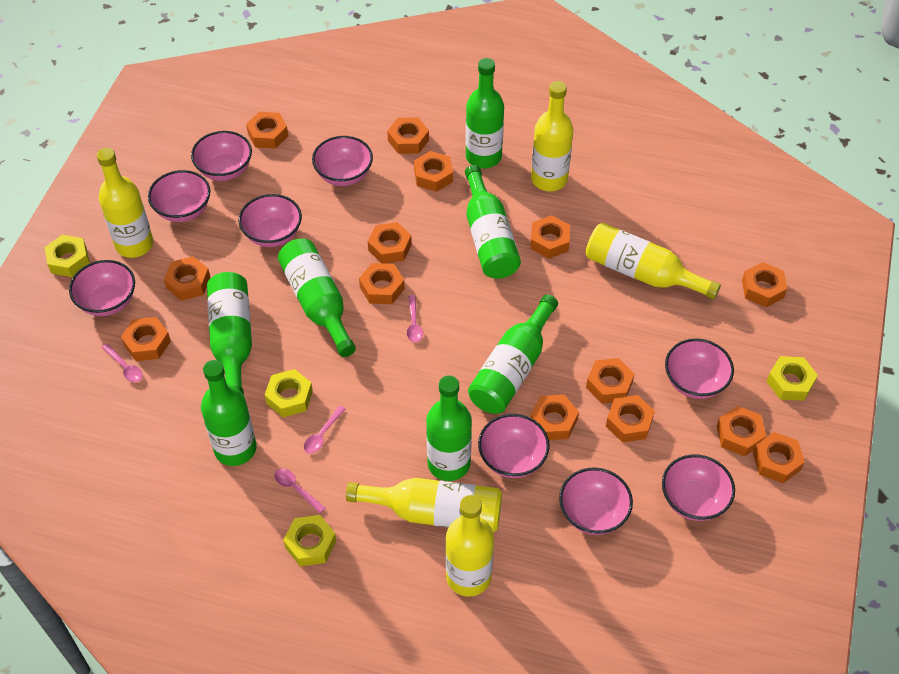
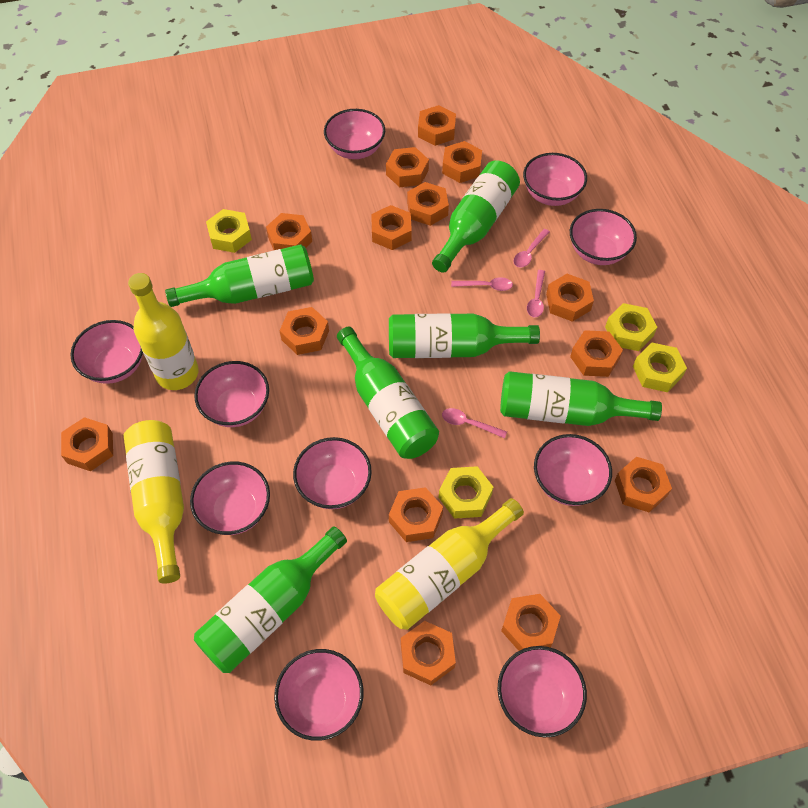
green bottle: 7 -> 6
pink bowl: 9 -> 10
yellow bottle: 5 -> 3

